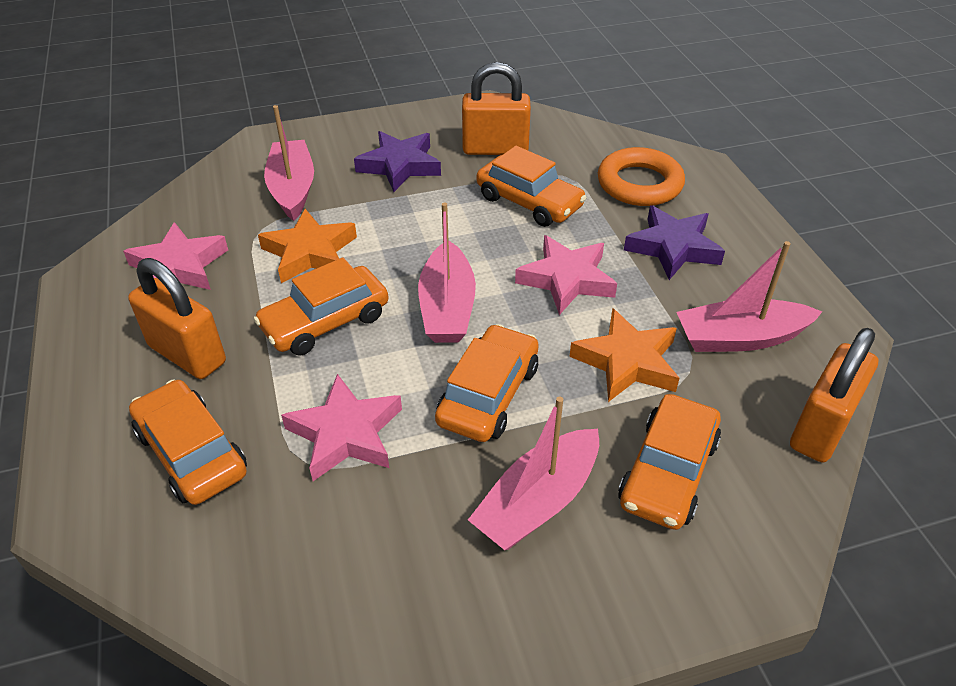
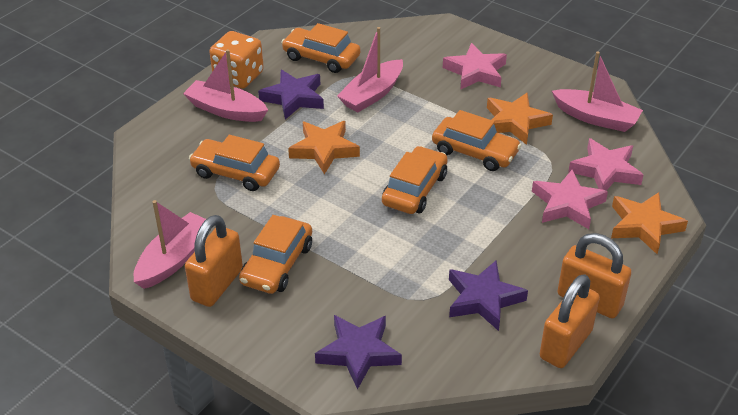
orange dice: 0 -> 1
orange ring: 1 -> 0
orange star: 2 -> 3
purple star: 2 -> 3

